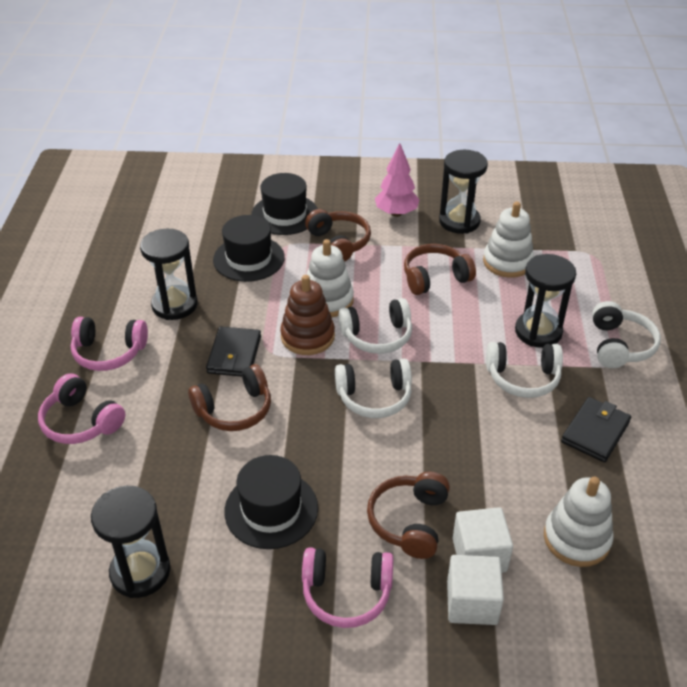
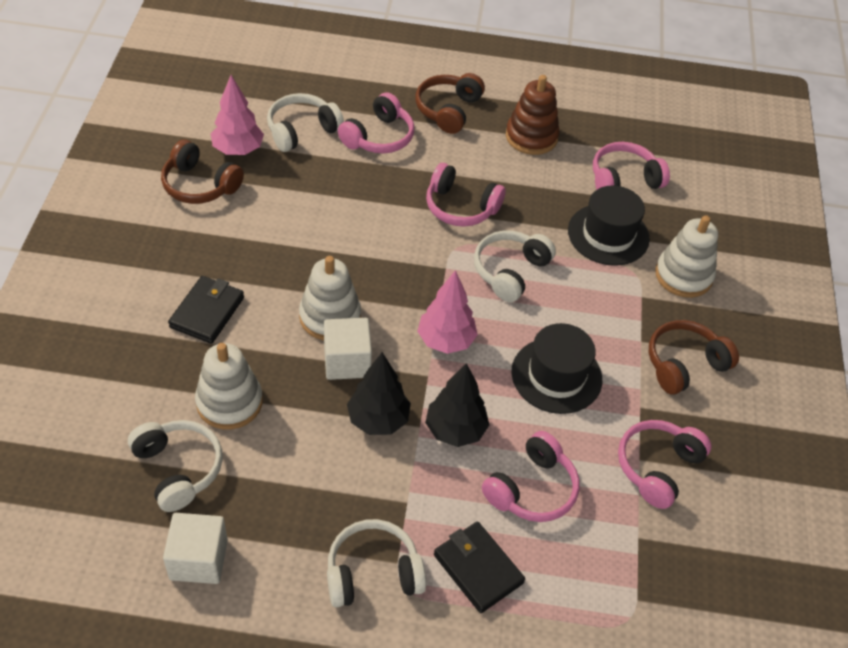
black hat: 3 -> 2
black hourglass: 4 -> 0
black tree: 0 -> 2
brown headphones: 4 -> 3
pink headphones: 3 -> 5
pink tree: 1 -> 2

